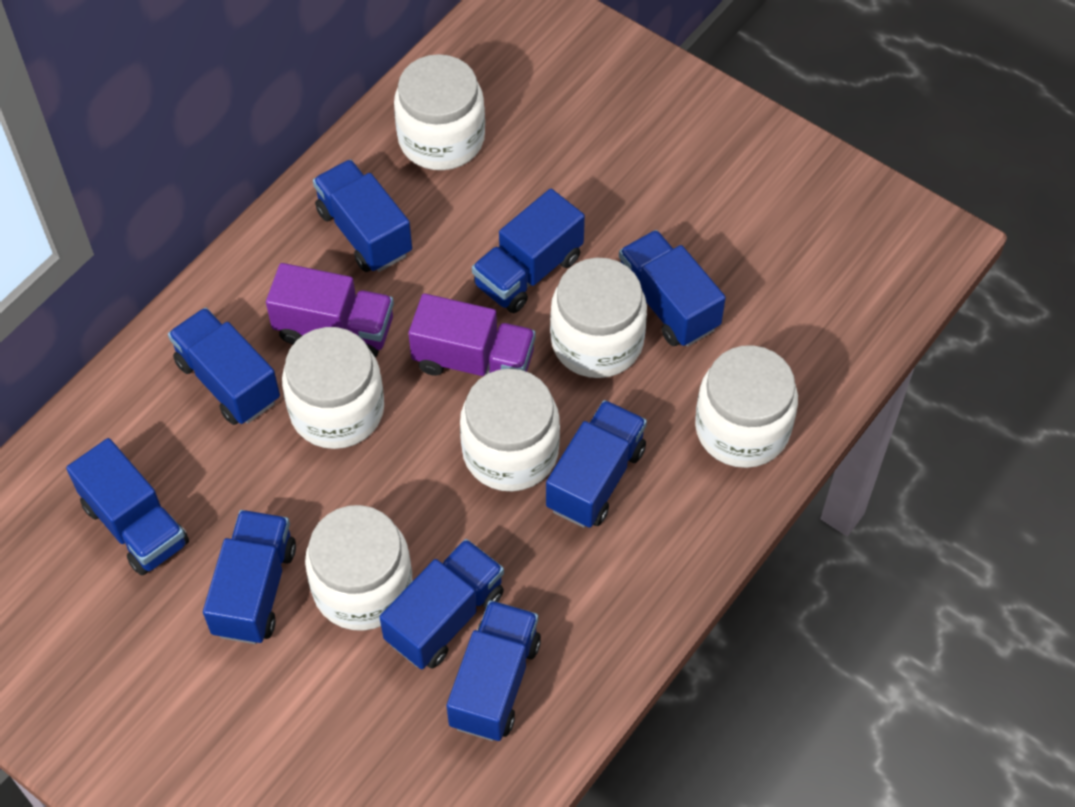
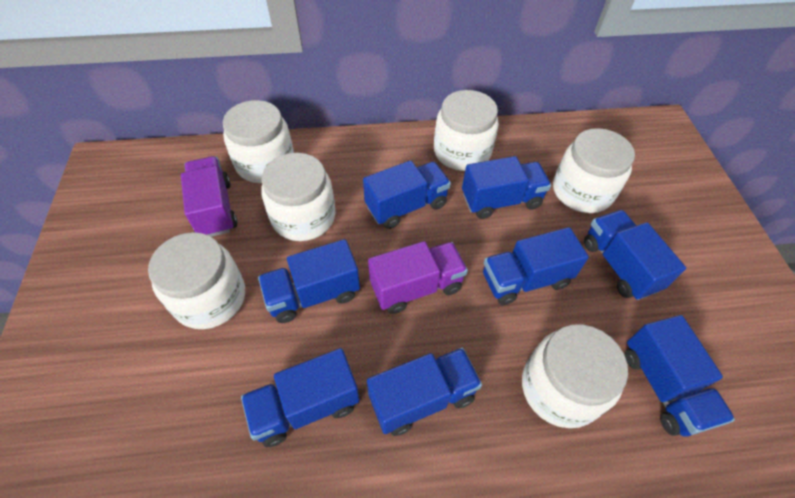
blue truck: 9 -> 8

